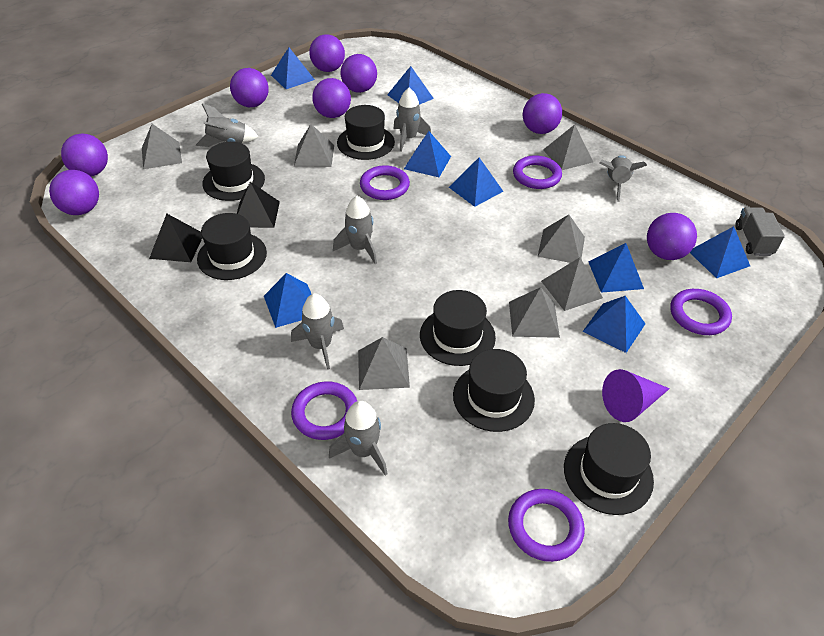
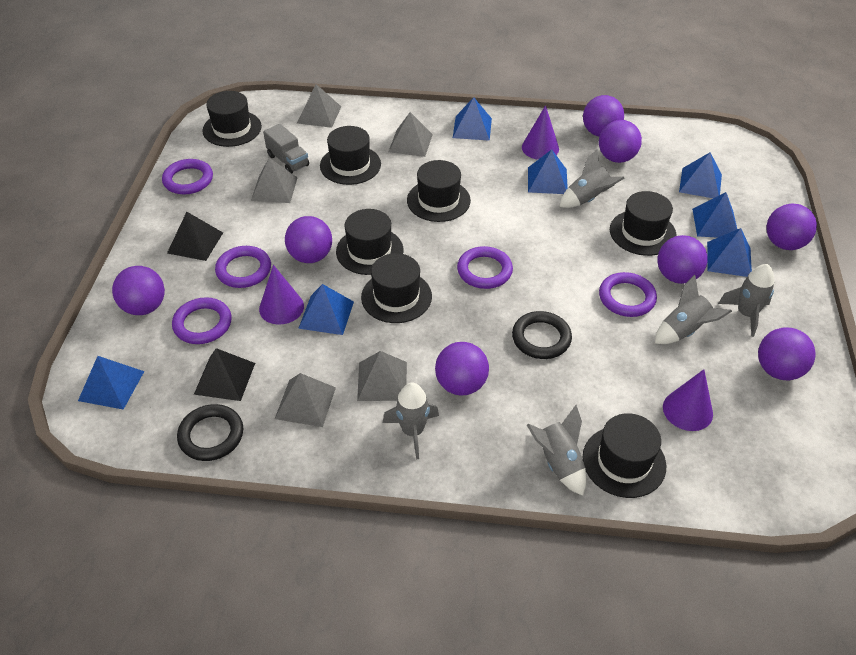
black hat: 6 -> 7
black ring: 0 -> 2
blue pyramid: 8 -> 7
grey pyramid: 7 -> 5
grey rocket: 6 -> 5
purple cone: 1 -> 3

